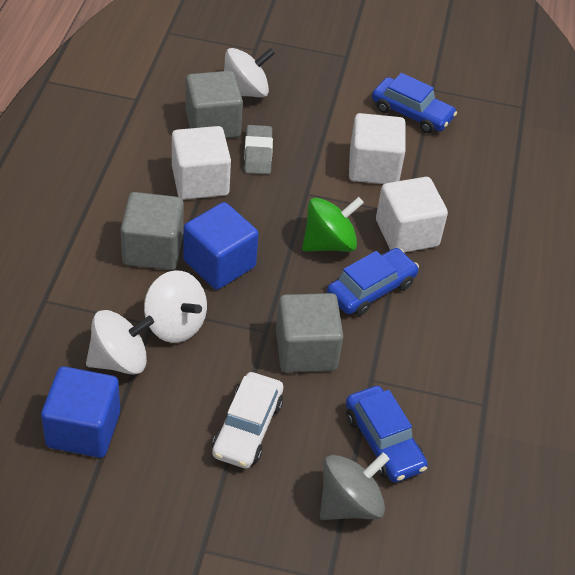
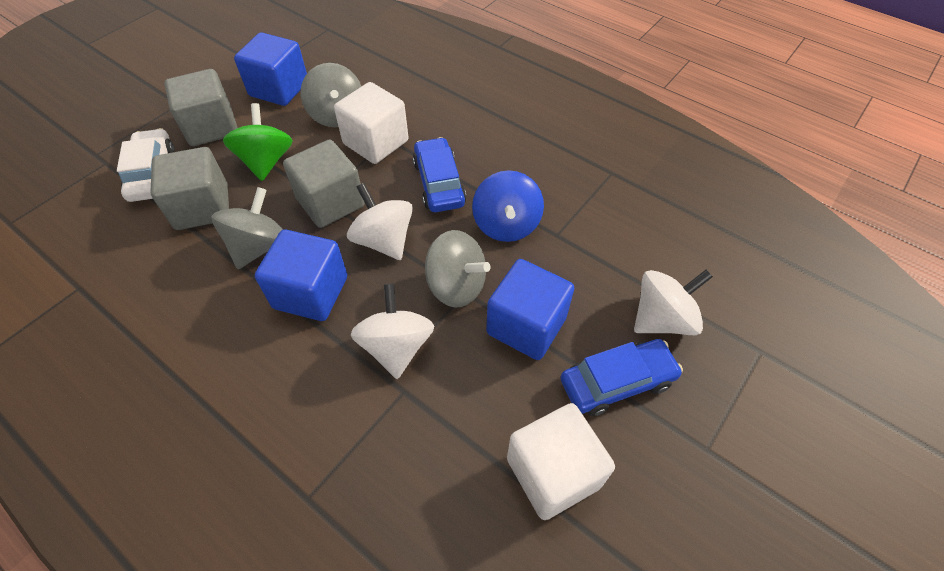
blue car: 3 -> 2
blue cube: 2 -> 3
blue spinning top: 0 -> 1
grey eraser: 1 -> 0
grey spinning top: 1 -> 3
white cube: 3 -> 2

